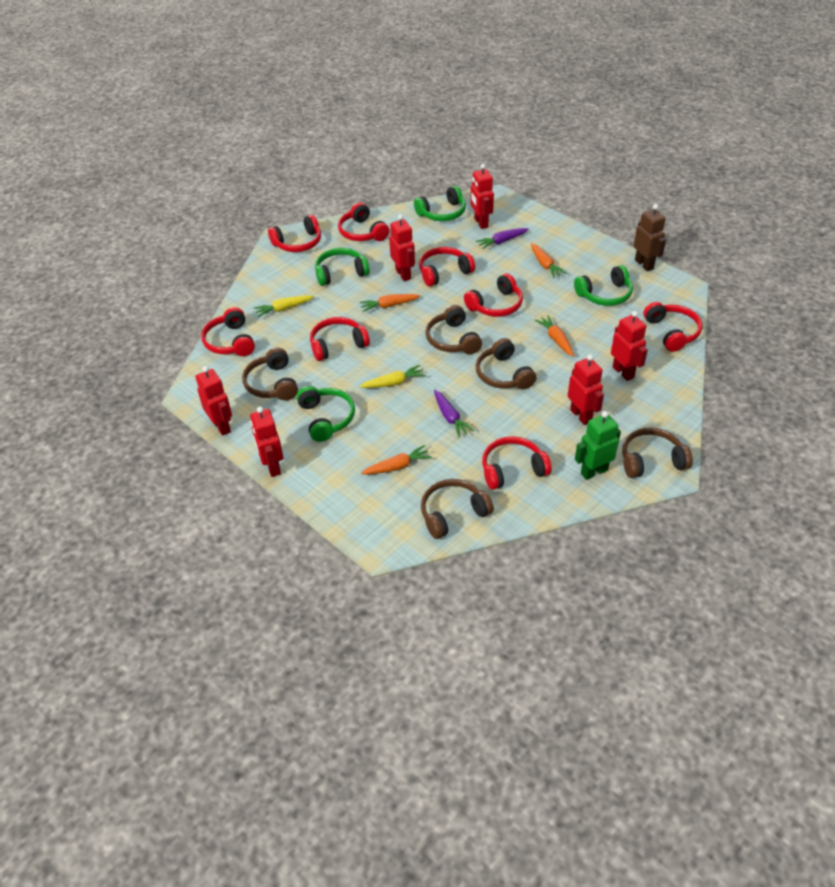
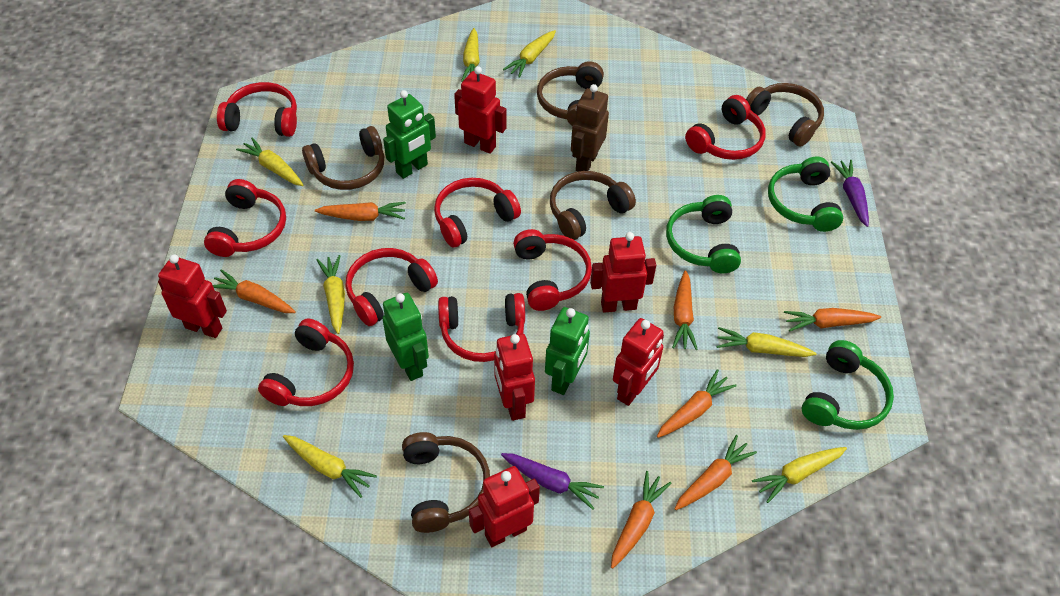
green headphones: 4 -> 3
green robot: 1 -> 3
orange carrot: 4 -> 7
yellow carrot: 2 -> 7

